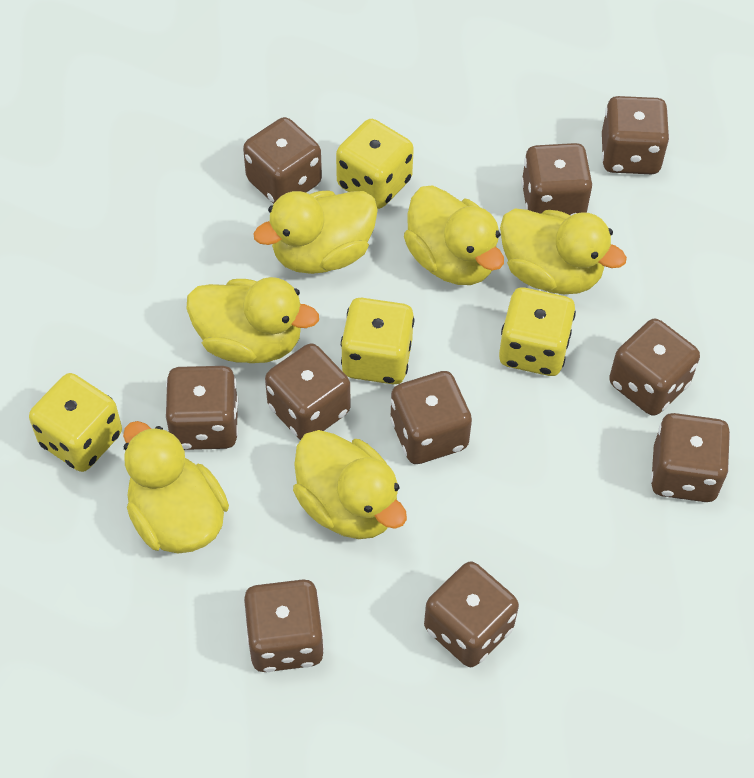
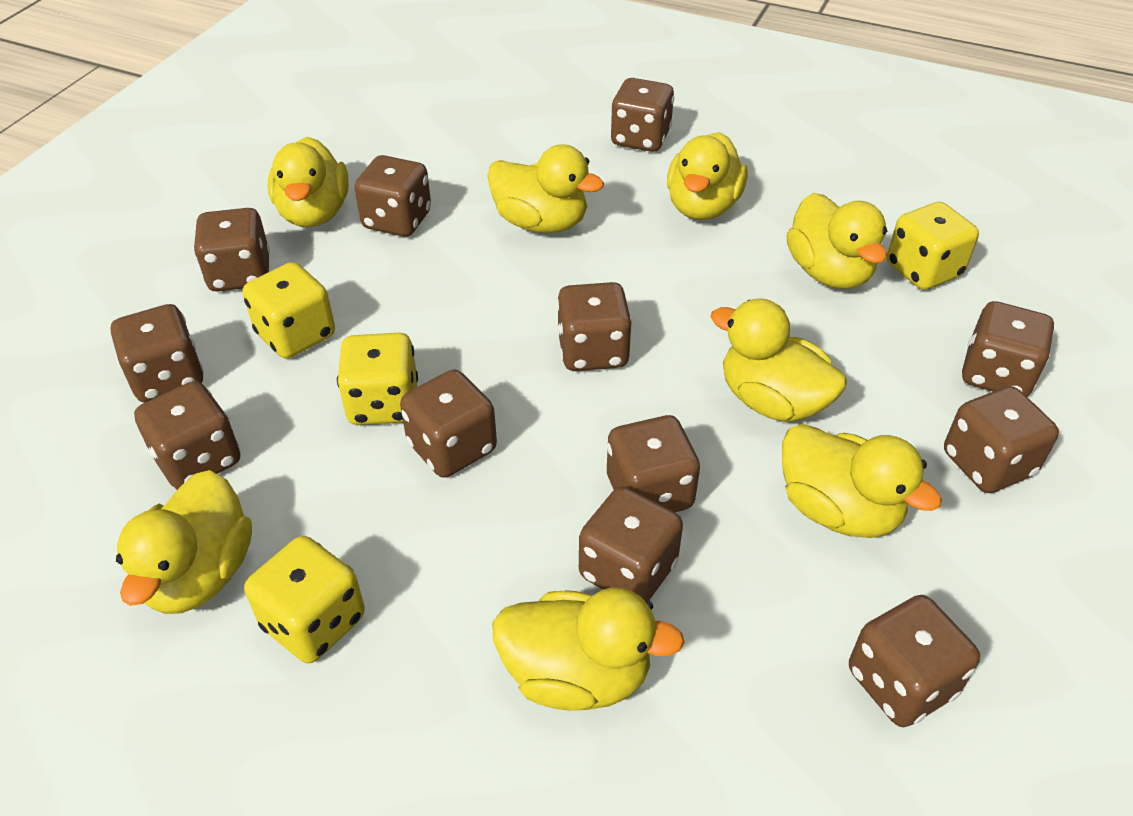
brown dice: 10 -> 12
yellow duck: 6 -> 8

